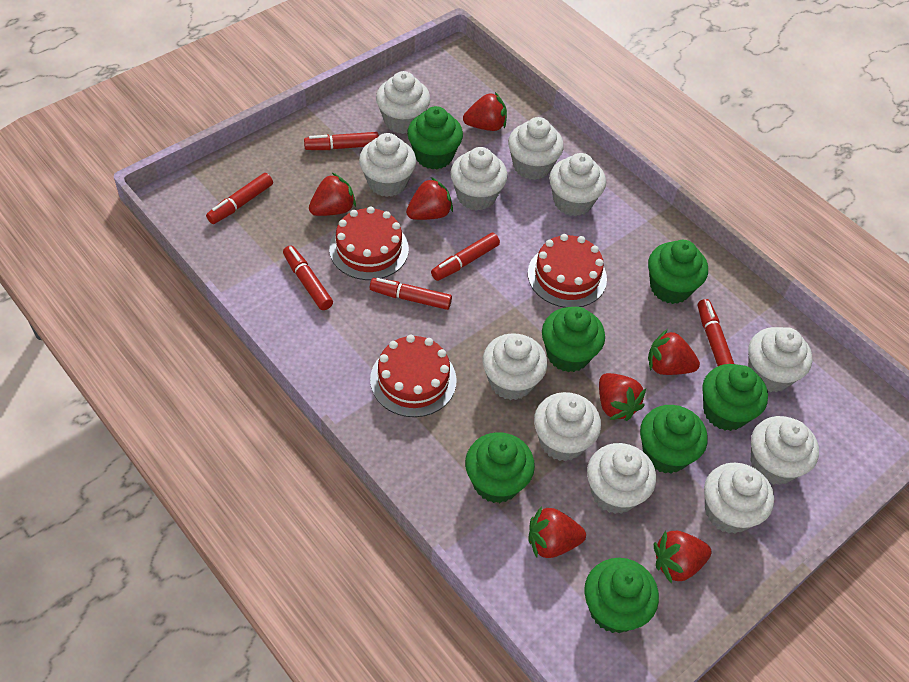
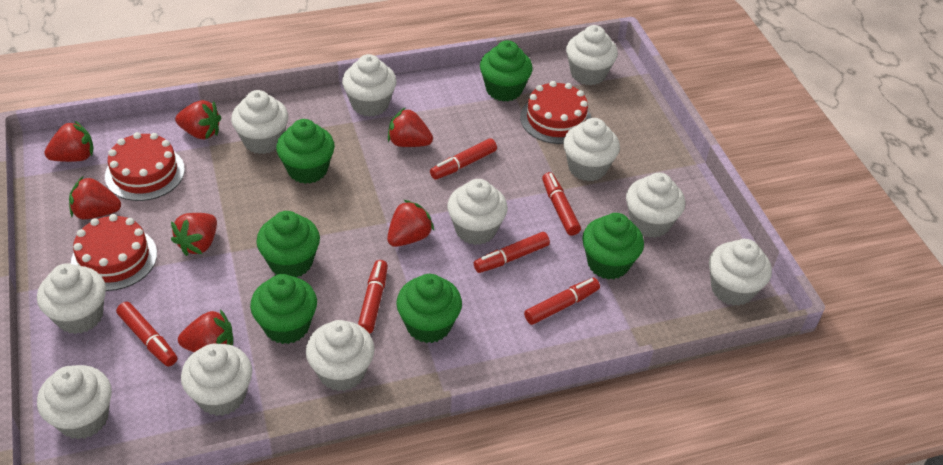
green cupcake: 7 -> 6

